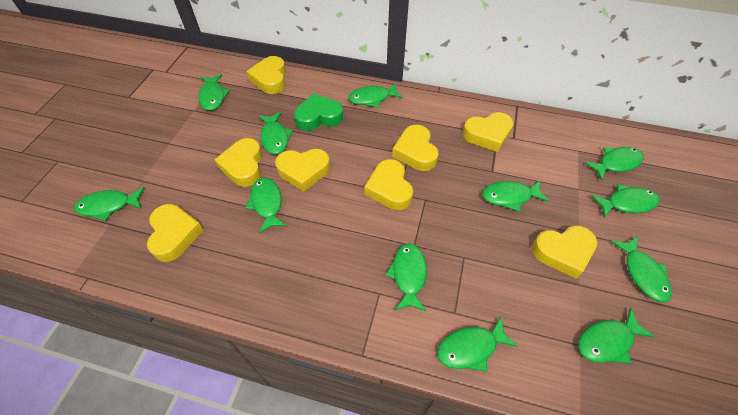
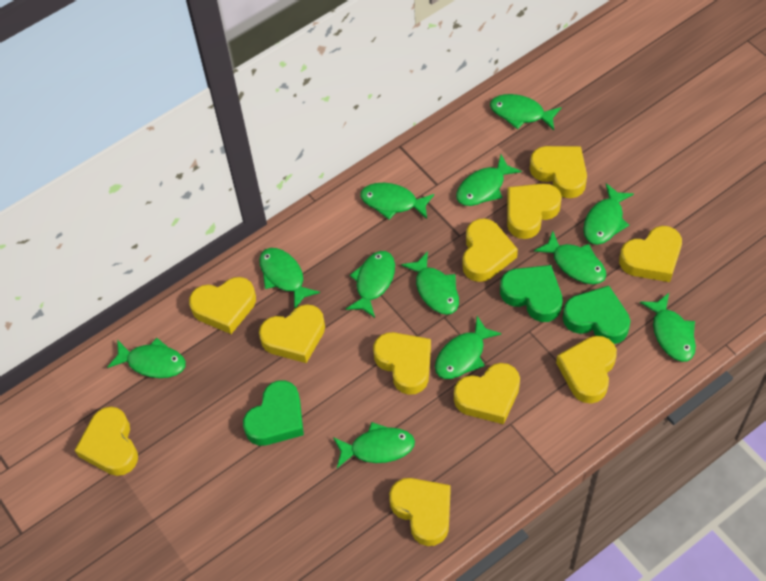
green heart: 1 -> 3
yellow heart: 8 -> 11

